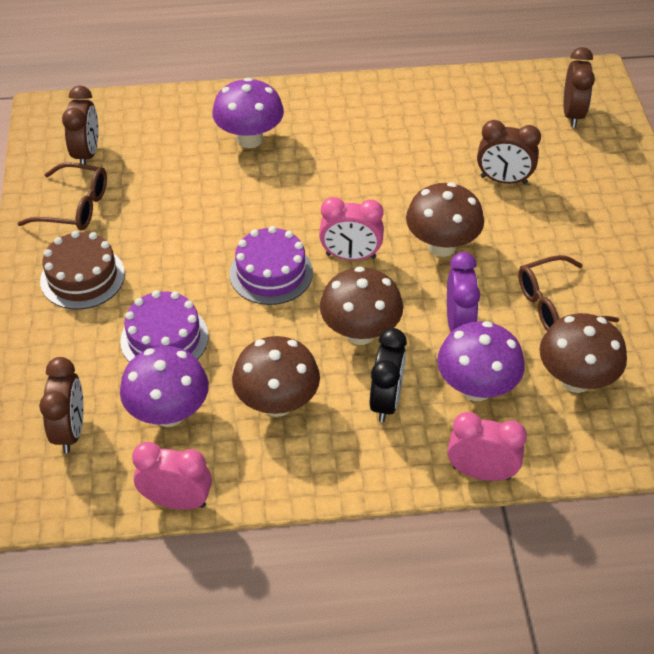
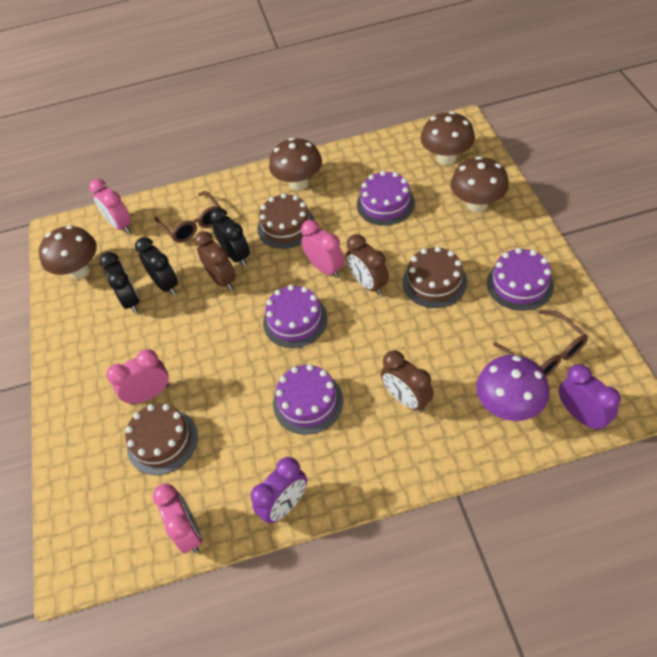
black clock: 1 -> 3
brown cake: 1 -> 3
brown clock: 4 -> 3
pink clock: 3 -> 4
purple cake: 2 -> 4
purple clock: 1 -> 2
purple mushroom: 3 -> 1

